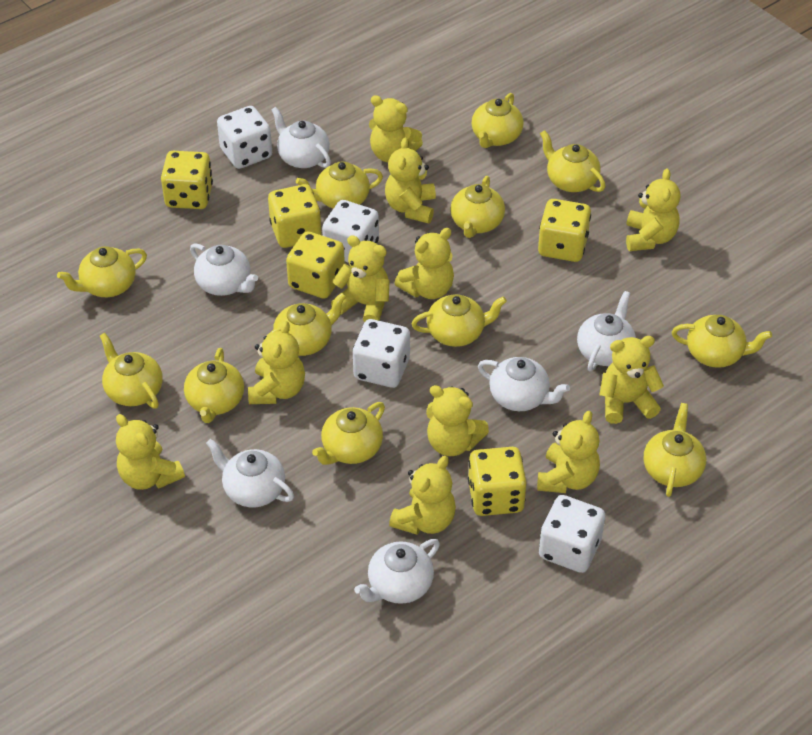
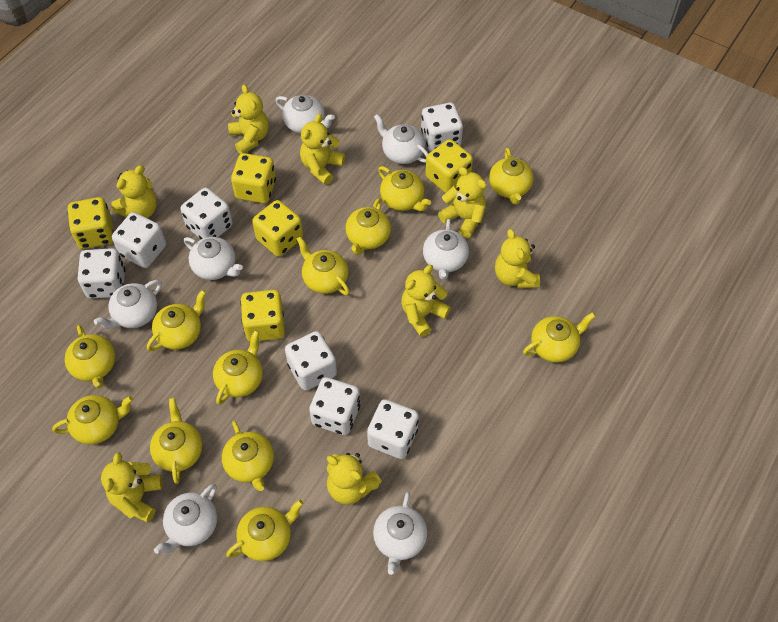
white dice: 4 -> 7
white teapot: 6 -> 7
yellow teddy bear: 11 -> 8

